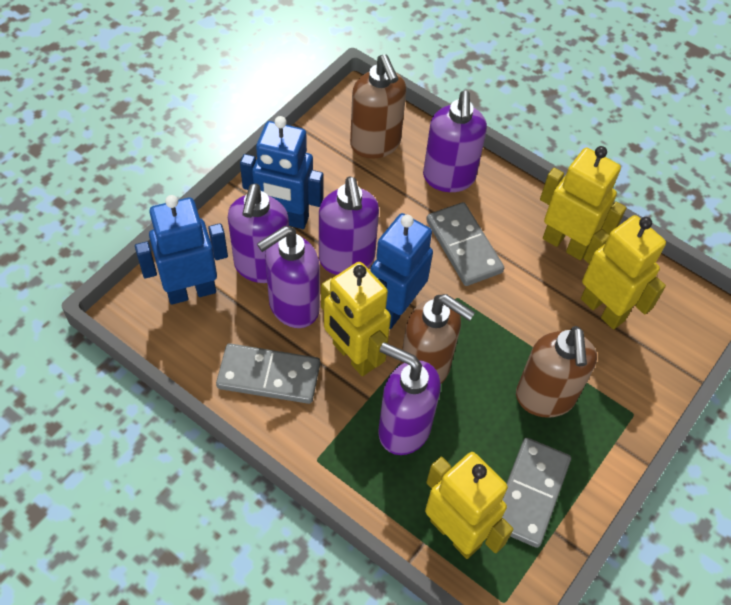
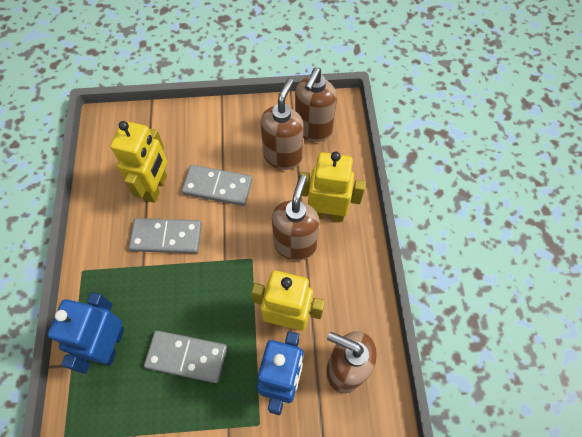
blue robot: 3 -> 2
brown soap dispenser: 3 -> 4
purple soap dispenser: 5 -> 0
yellow robot: 4 -> 3

